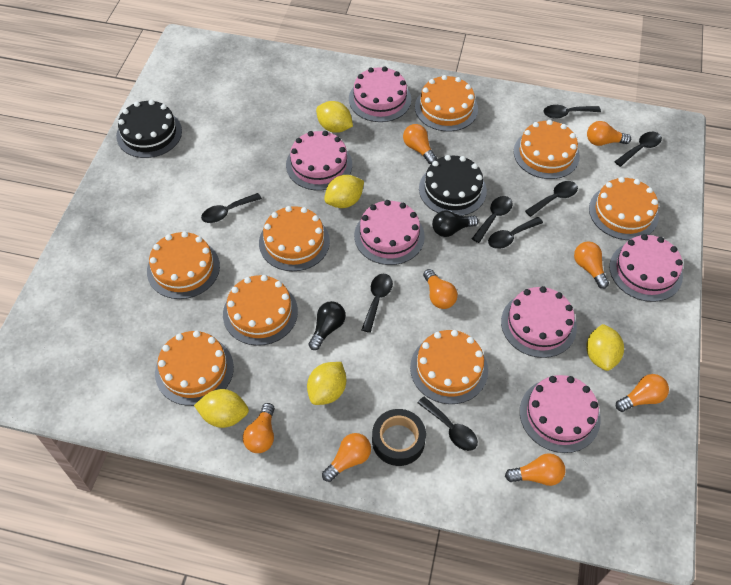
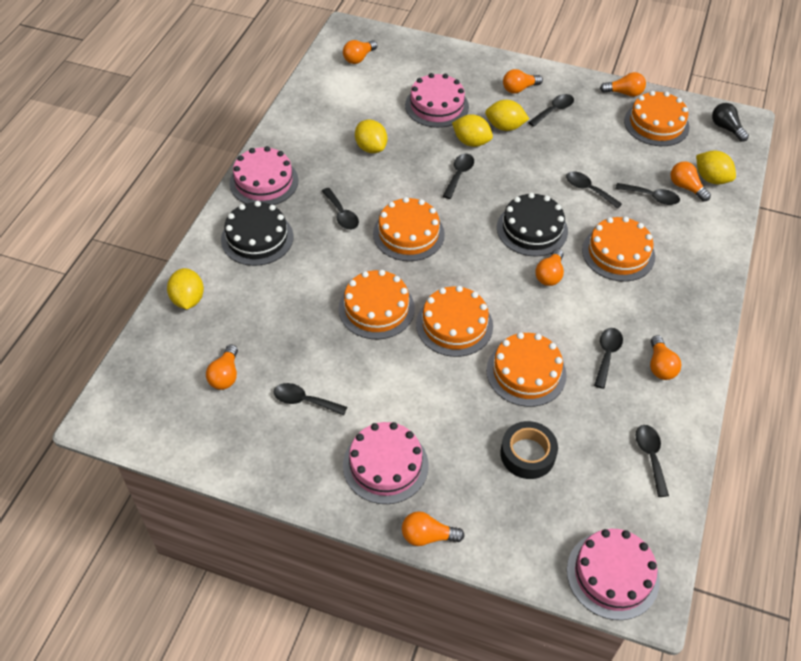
black light bulb: 2 -> 1
orange cake: 8 -> 6
pink cake: 6 -> 4

